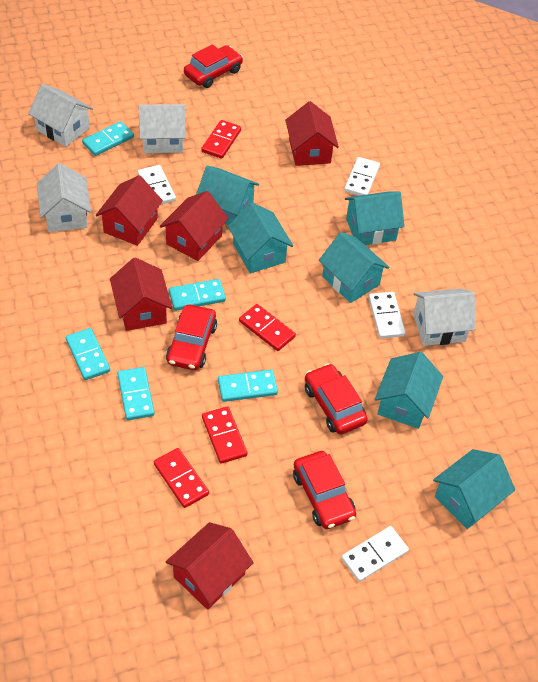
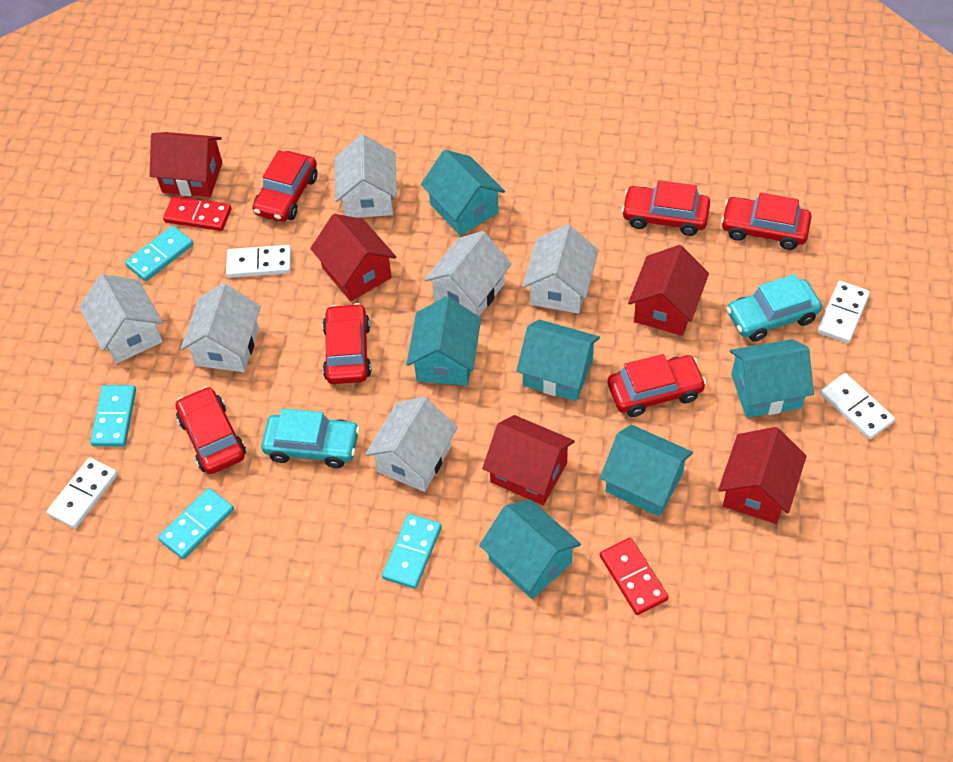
red car: 4 -> 6
red domino: 4 -> 2
turquoise car: 0 -> 2
turquoise domino: 5 -> 4
white house: 4 -> 6

